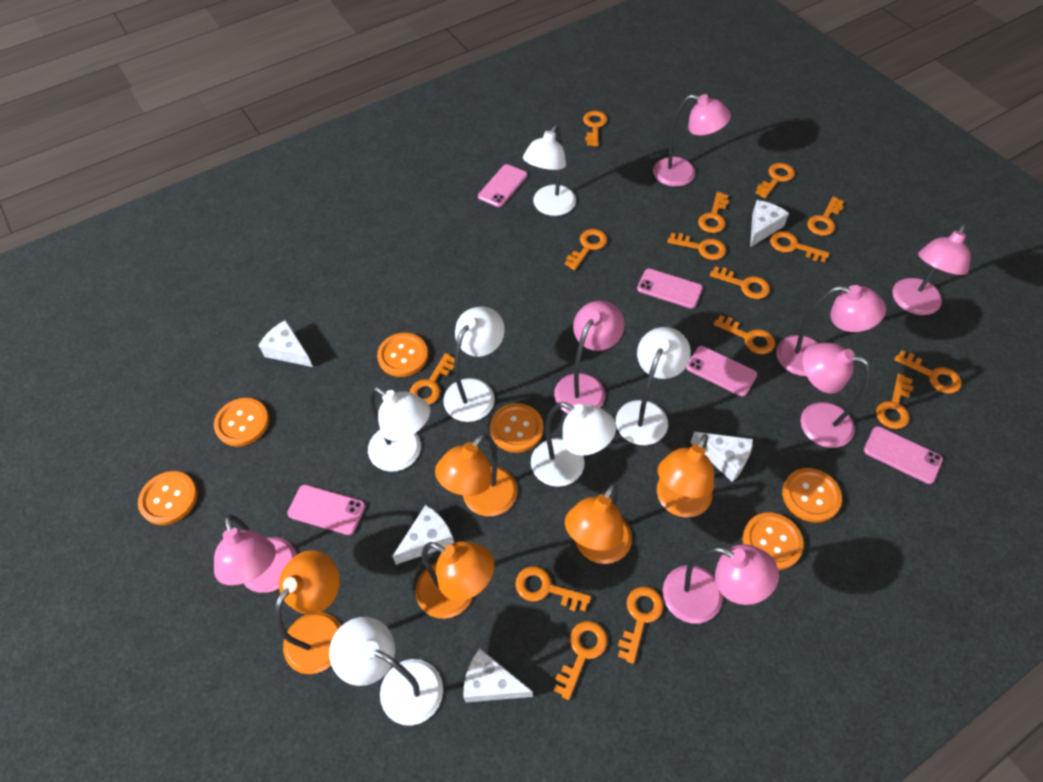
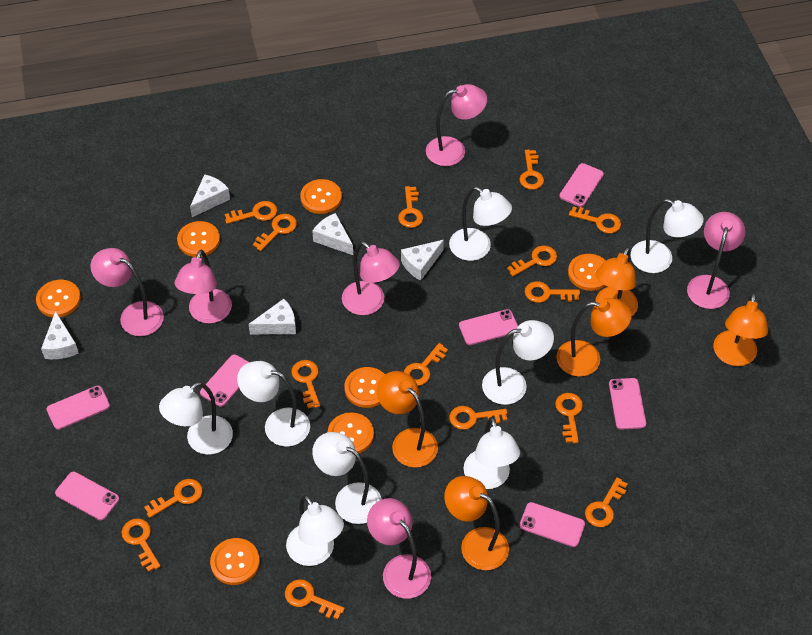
orange button: 6 -> 7
pink lamp: 7 -> 6
pink phone: 5 -> 7
white lamp: 6 -> 8

